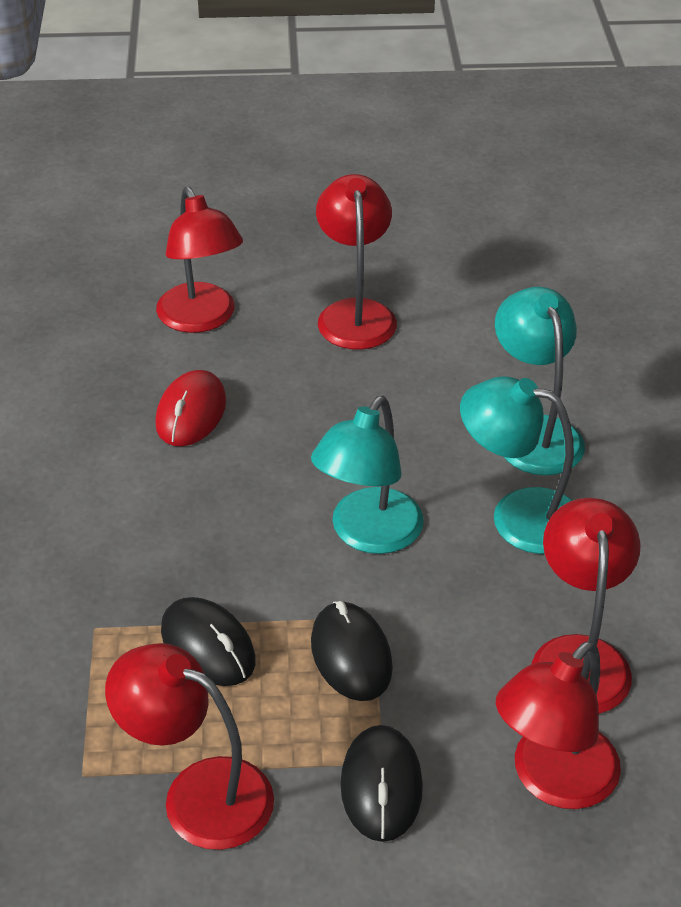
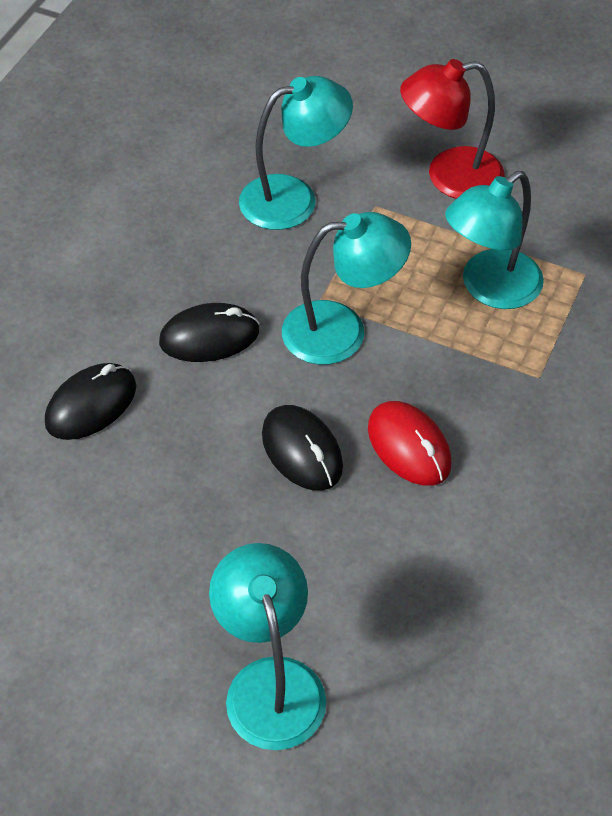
red lamp: 5 -> 1
turquoise lamp: 3 -> 4

